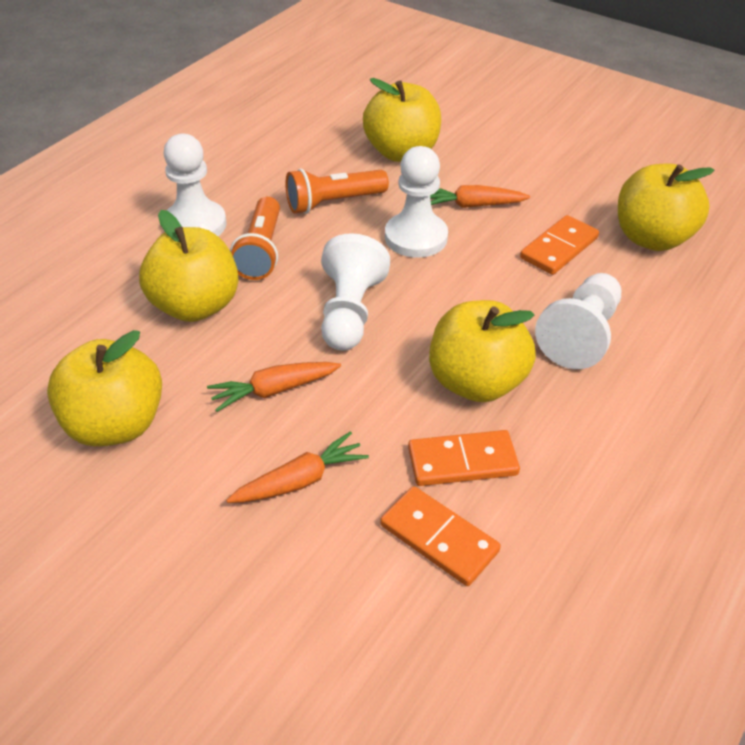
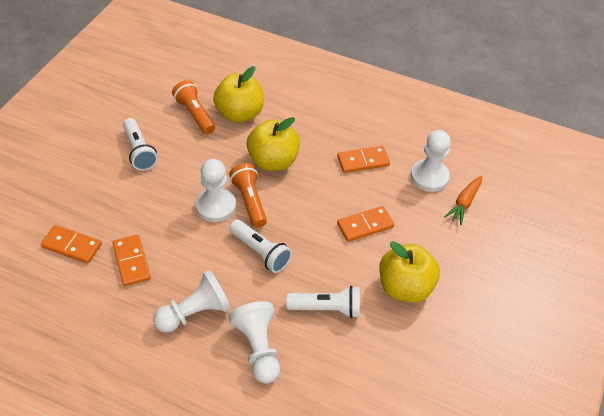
orange carrot: 3 -> 1
orange domino: 3 -> 4
white flashlight: 0 -> 3
yellow apple: 5 -> 3

